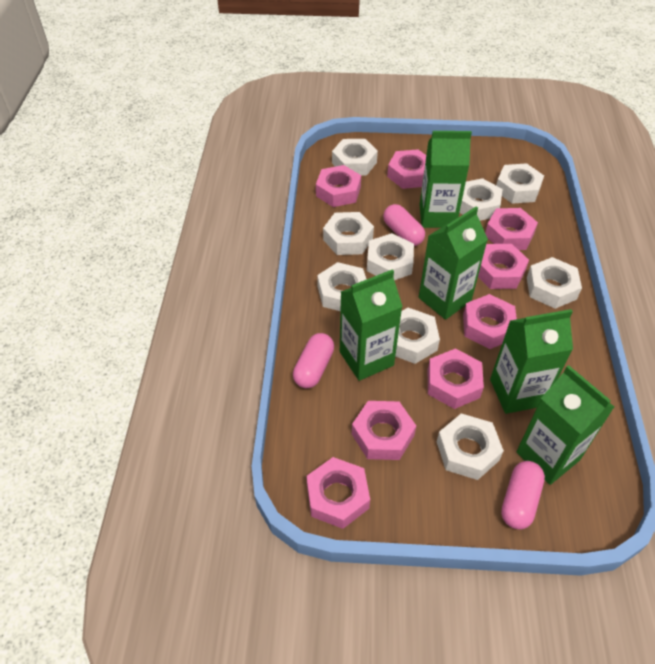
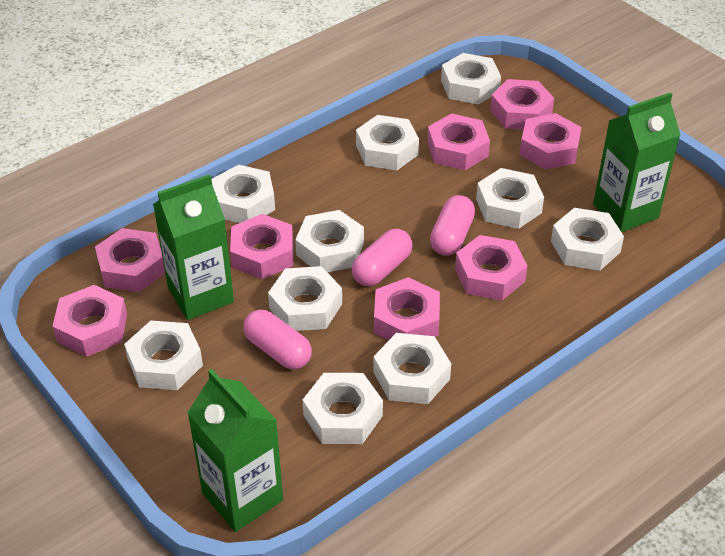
green carton: 5 -> 3
white nut: 9 -> 10

